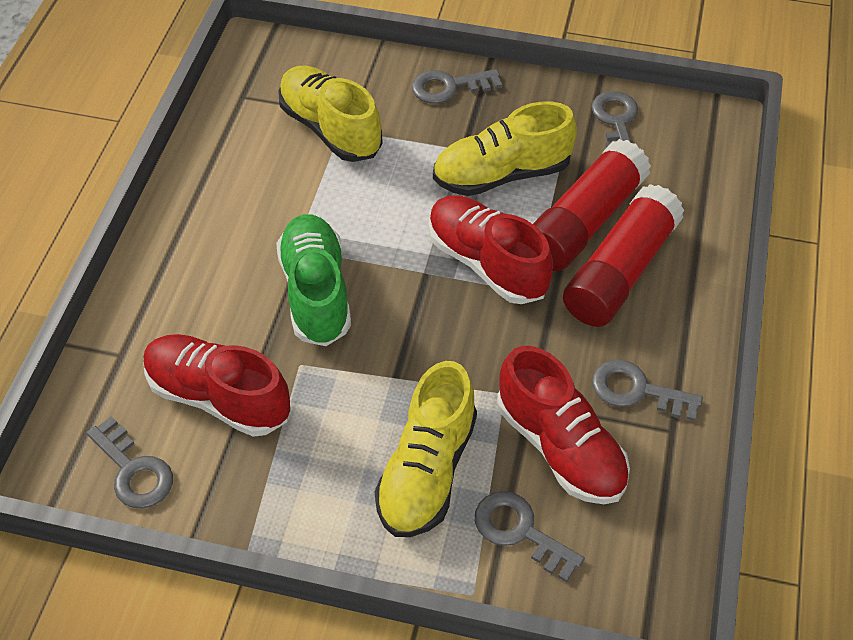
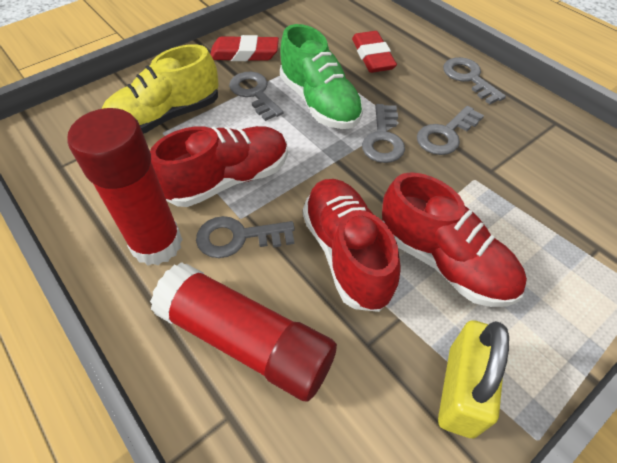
red eraser: 0 -> 2
yellow padlock: 0 -> 1
yellow shoe: 3 -> 1

